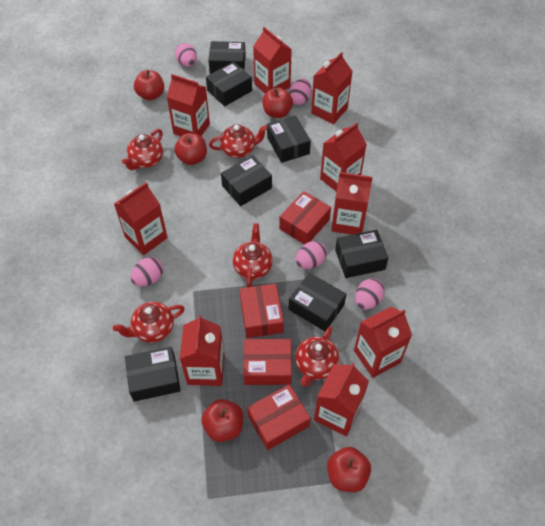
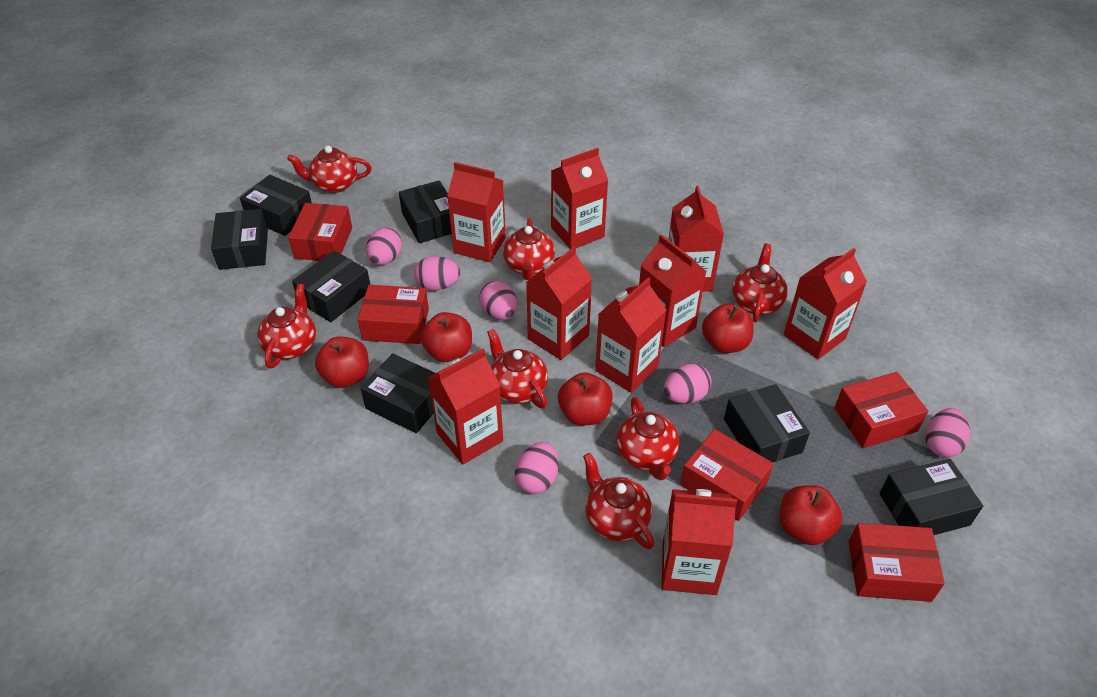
pink egg: 5 -> 6
red box: 4 -> 5
red teapot: 5 -> 7

